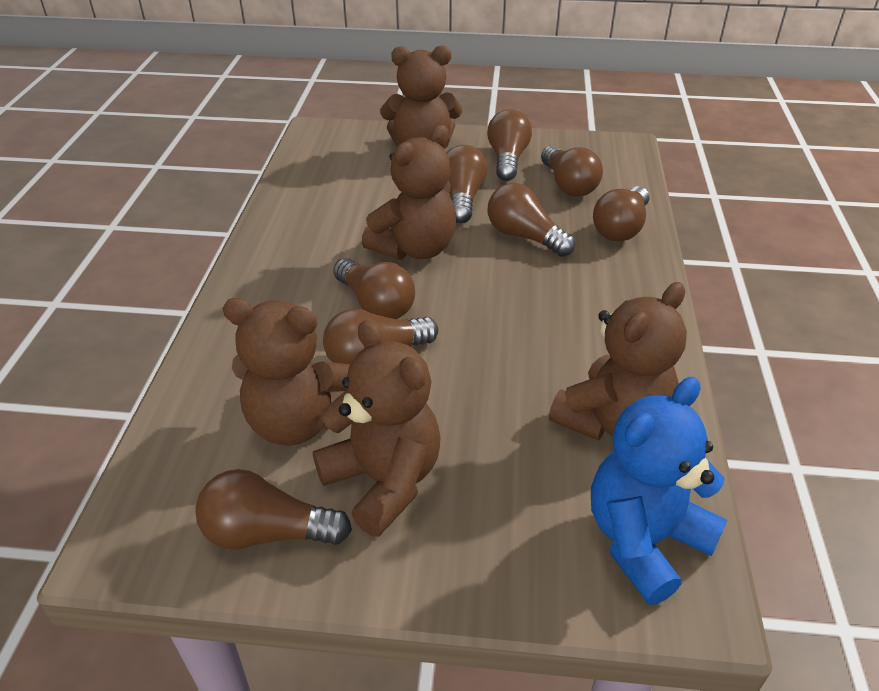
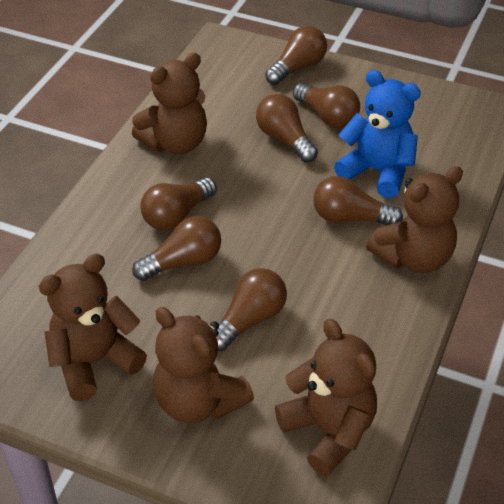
brown light bulb: 8 -> 7

